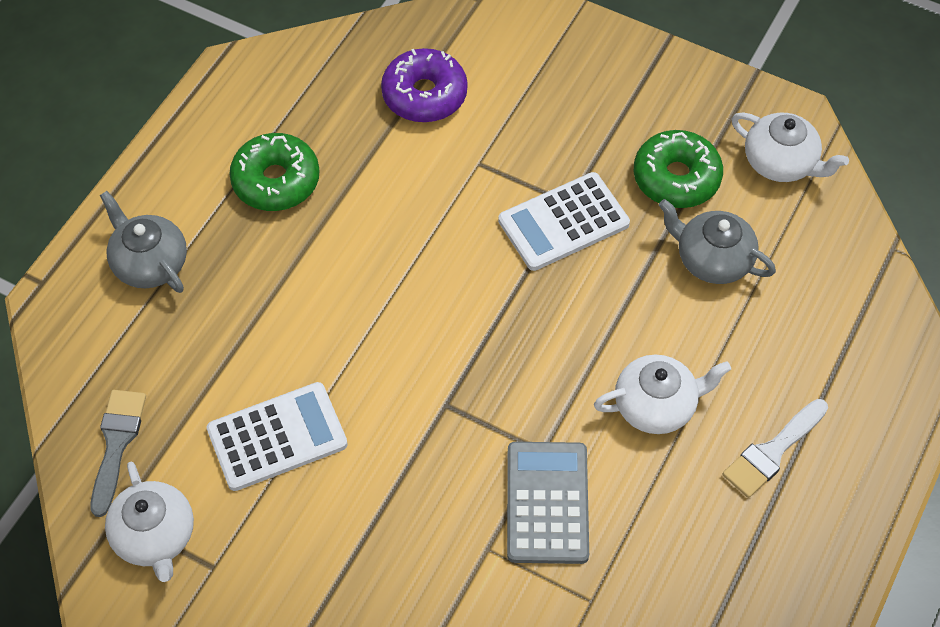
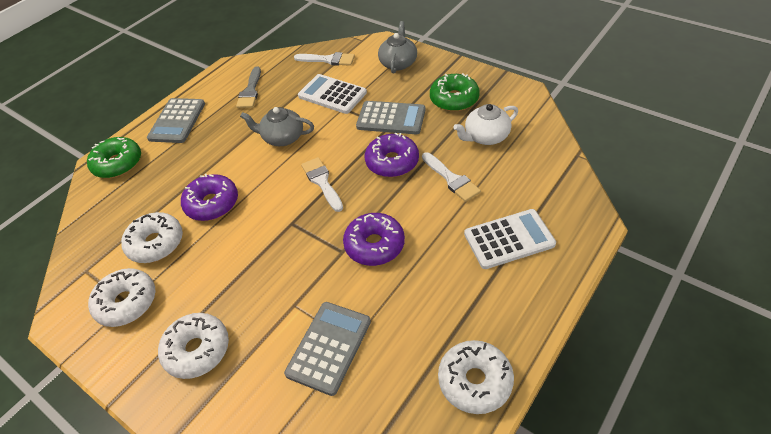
grey calculator: 1 -> 3
purple donut: 1 -> 3
white brush: 1 -> 3
white donut: 0 -> 4
white teapot: 3 -> 1

